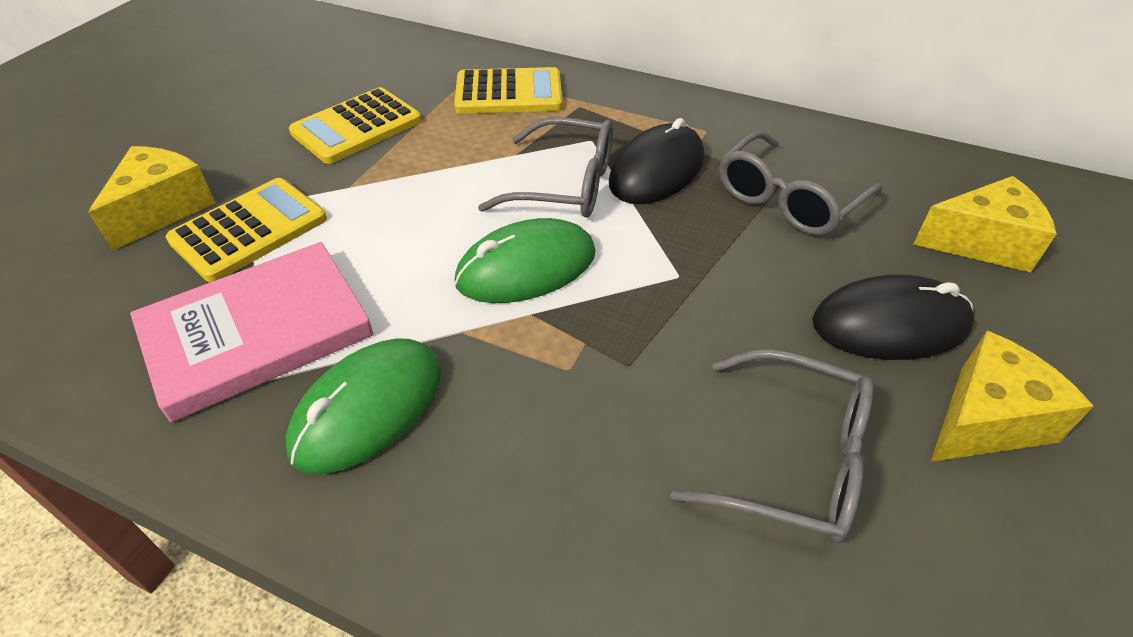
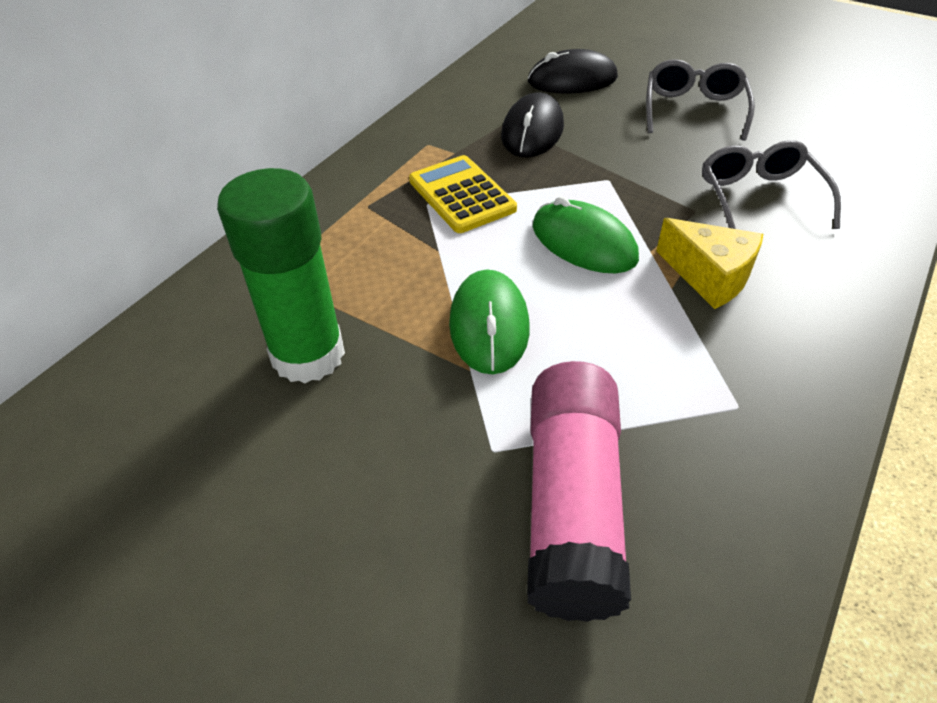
green glue stick: 0 -> 1
grey glasses: 3 -> 2
pink book: 1 -> 0
pink glue stick: 0 -> 1
yellow calculator: 3 -> 1
yellow cheese: 3 -> 1

